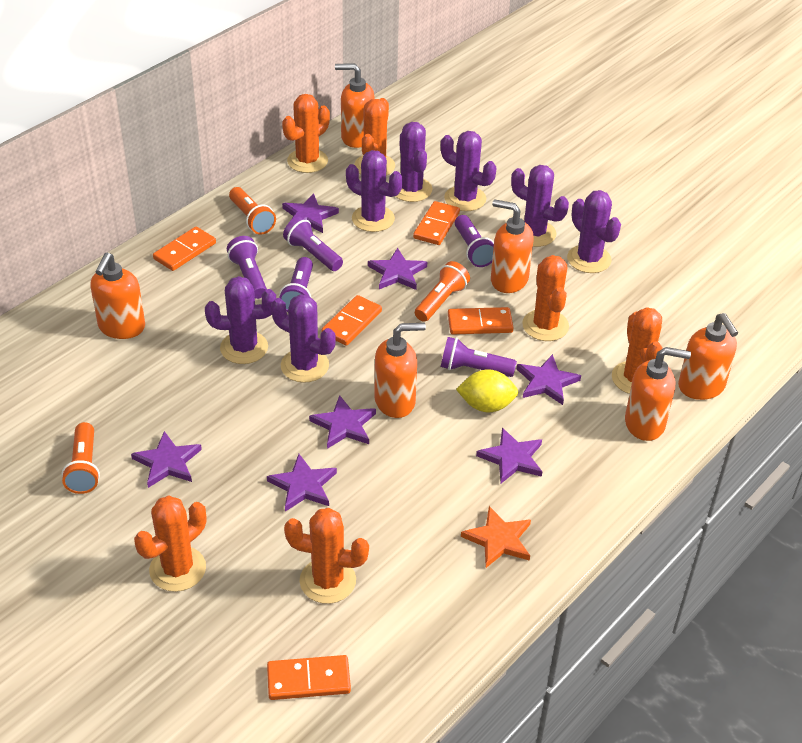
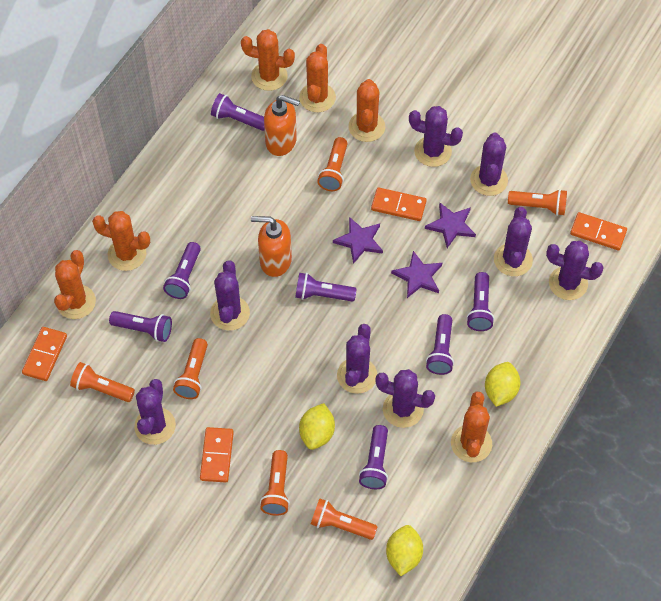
orange domino: 5 -> 4
orange flashlight: 3 -> 6
orange soap dispenser: 6 -> 2
orange star: 1 -> 0
purple cactus: 7 -> 8
purple flashlight: 5 -> 7
purple star: 7 -> 3
yellow lemon: 1 -> 3

